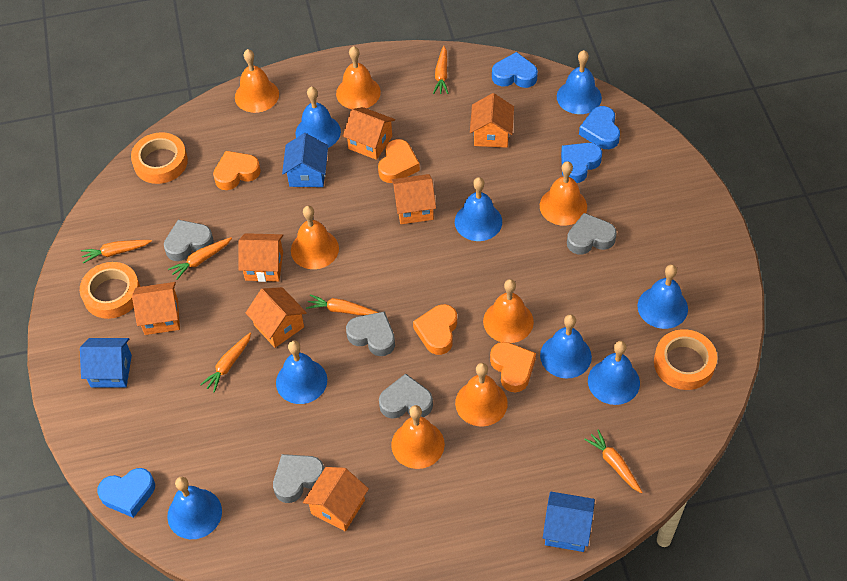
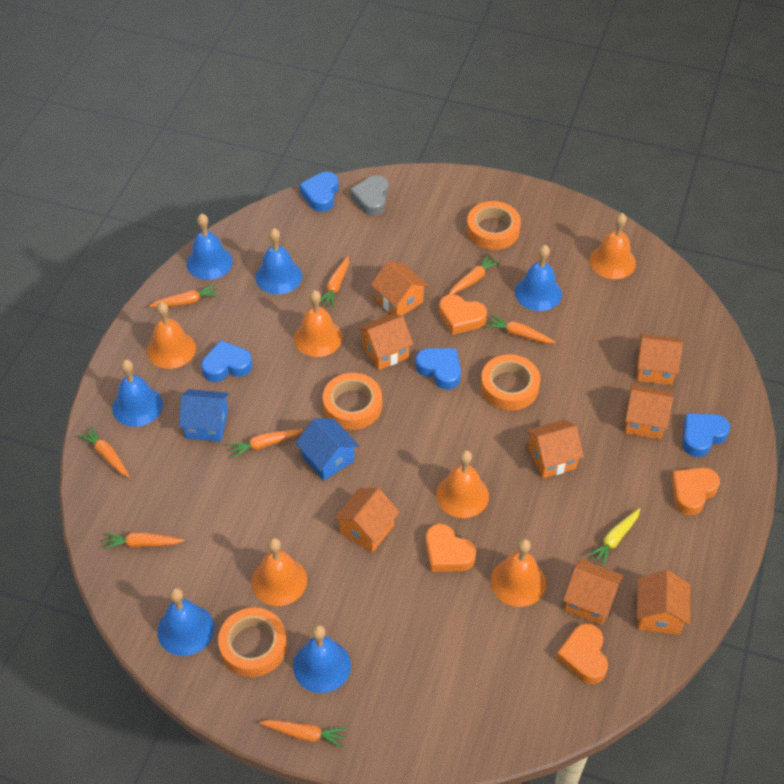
blue bell: 8 -> 6
blue house: 3 -> 2
grey heart: 5 -> 1
orange bell: 7 -> 6
orange carrot: 6 -> 8
orange house: 7 -> 8
orange tape: 3 -> 4
yellow carrot: 0 -> 1

